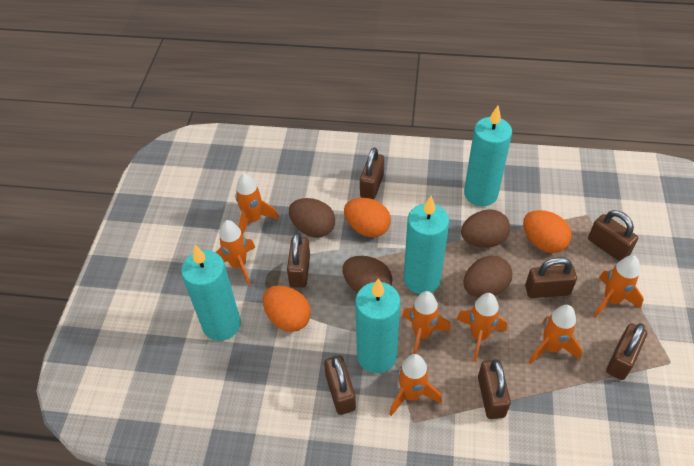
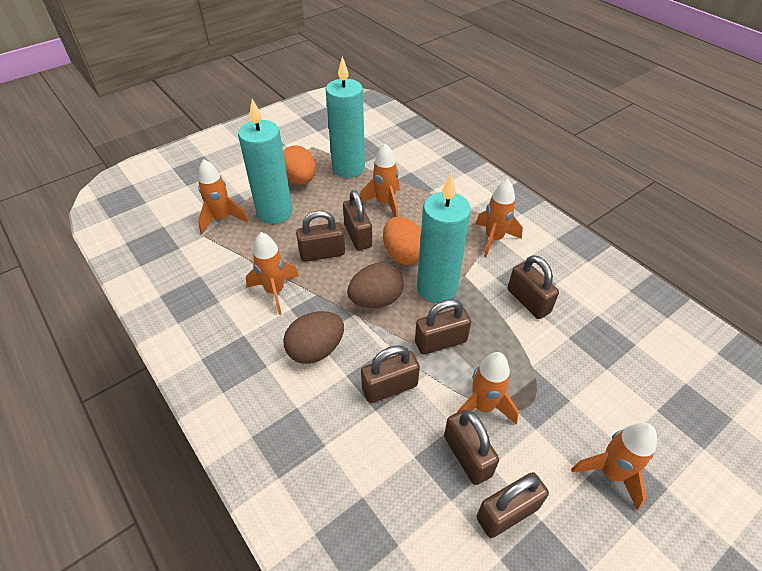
brown egg: 4 -> 2
orange egg: 3 -> 2
orange rocket: 7 -> 6
turquoise candle: 4 -> 3

